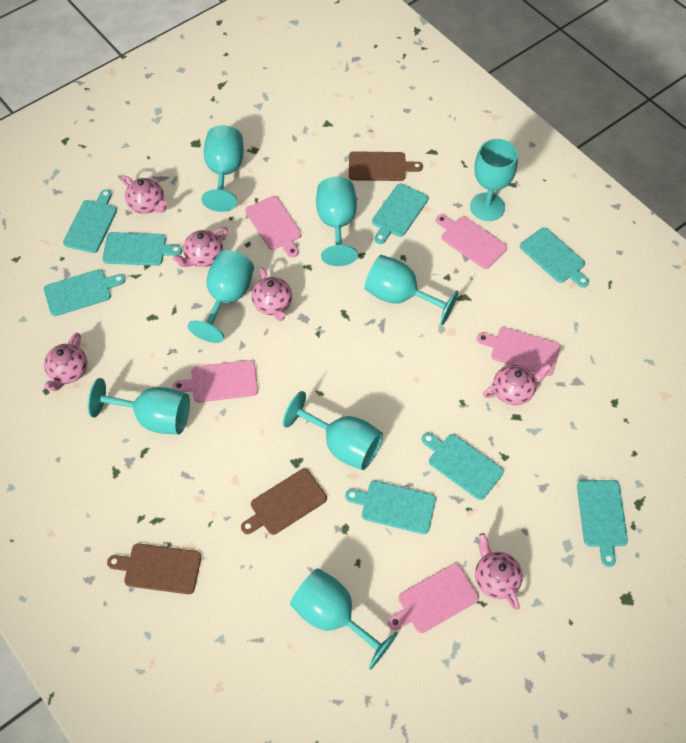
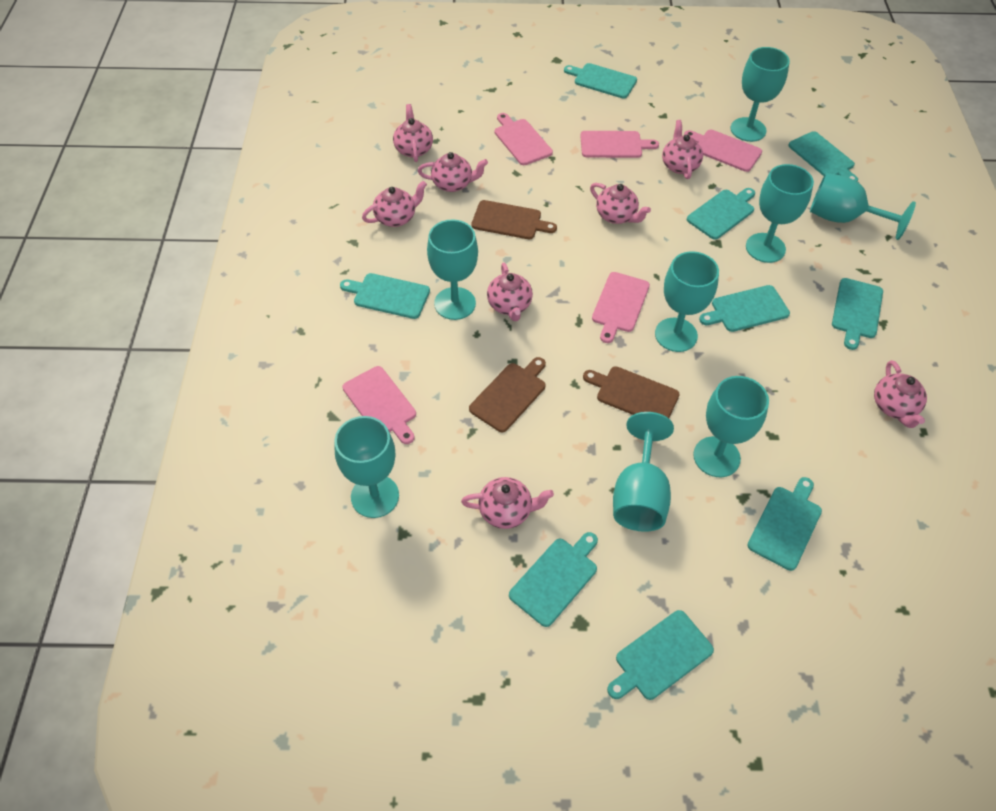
pink teapot: 6 -> 8
turquoise cutting board: 8 -> 9

